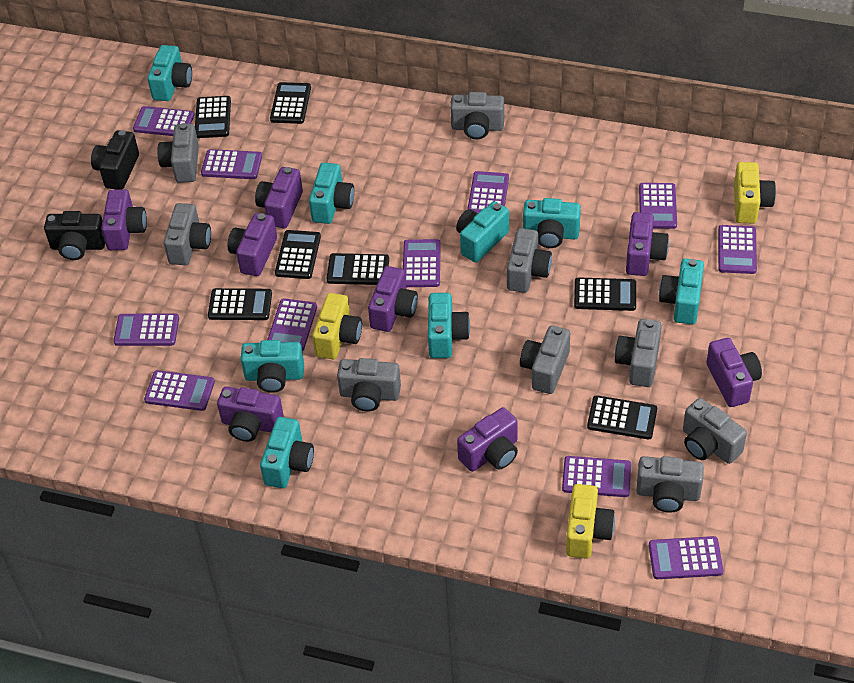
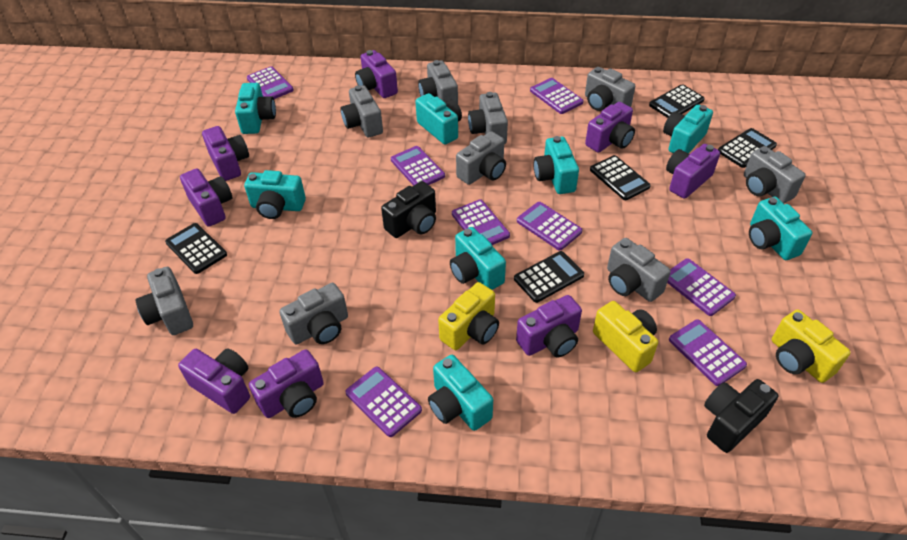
black calculator: 7 -> 5
purple calculator: 11 -> 8

